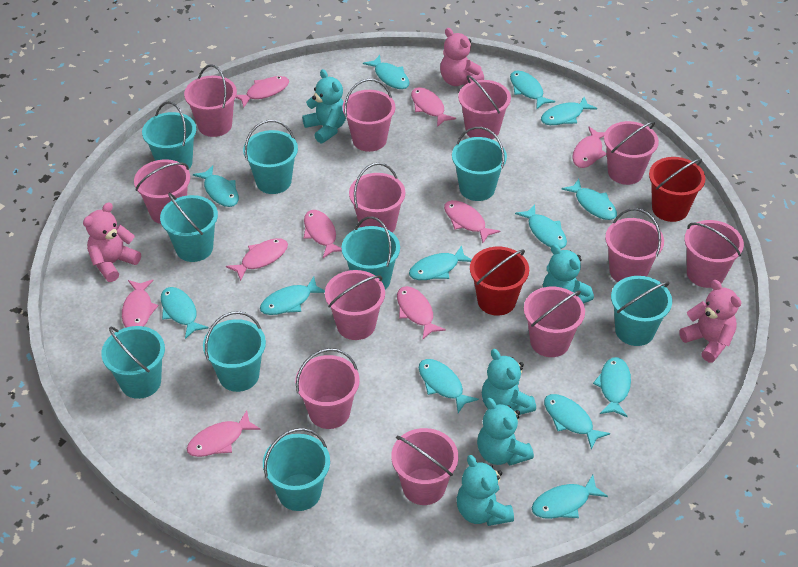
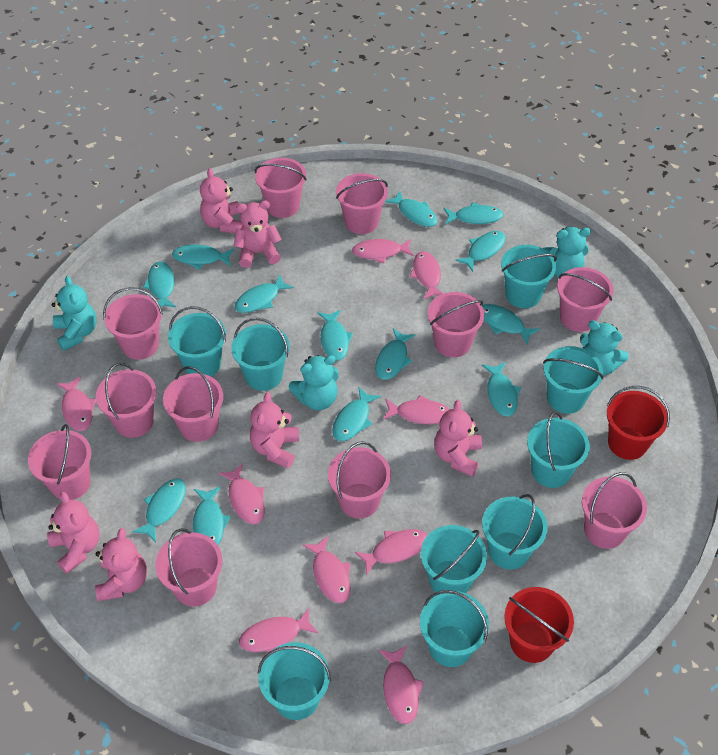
pink bucket: 12 -> 11
pink teddy bear: 3 -> 6
turquoise teddy bear: 5 -> 4

